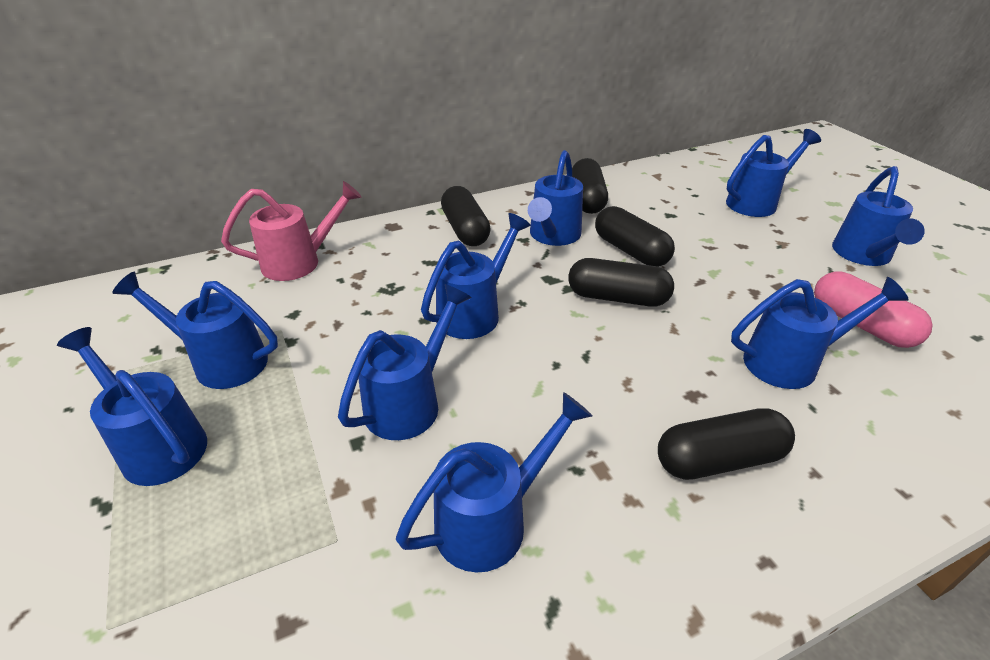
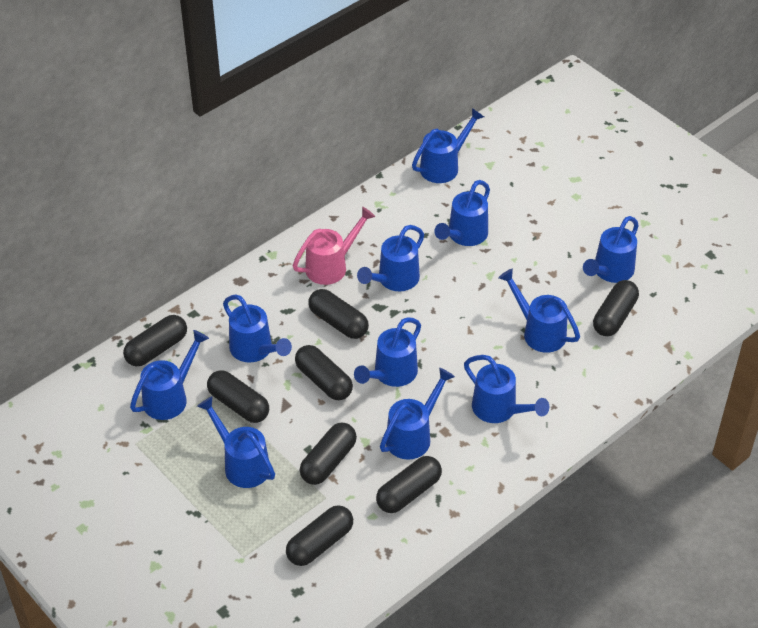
black capsule: 5 -> 8
blue watering can: 9 -> 11
pink capsule: 1 -> 0

